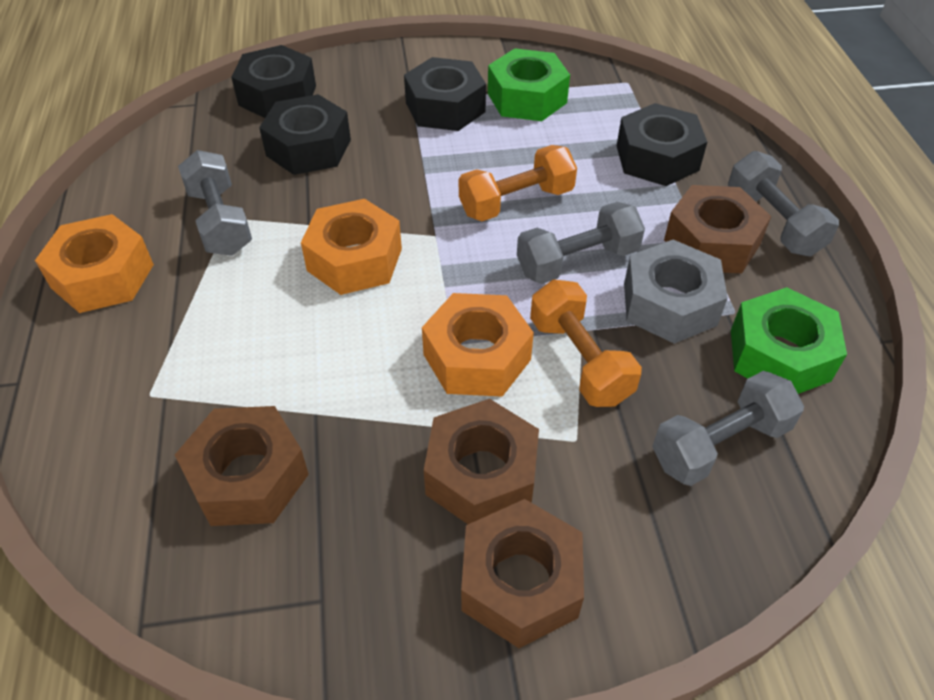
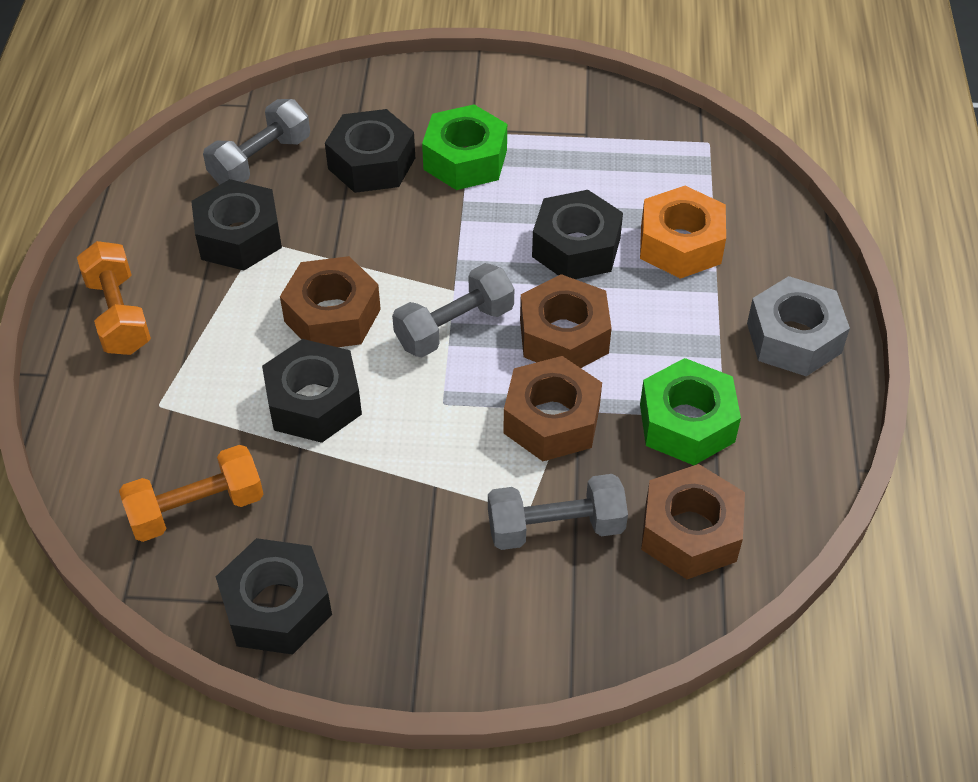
black nut: 4 -> 5
grey dumbbell: 4 -> 3
orange nut: 3 -> 1

